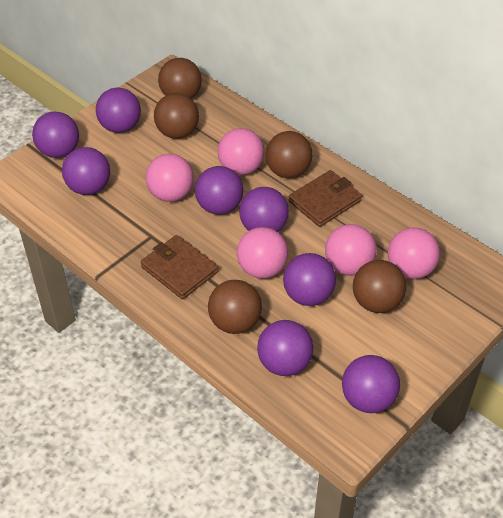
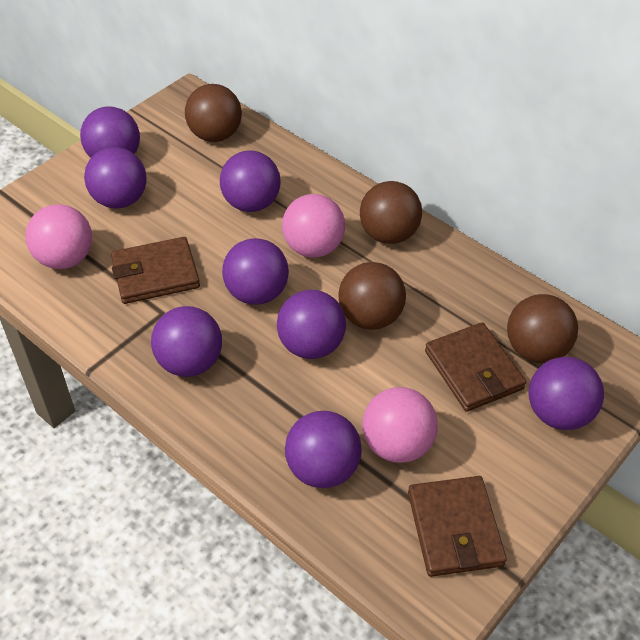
brown ball: 5 -> 4
brown wallet: 2 -> 3
pink ball: 5 -> 3

